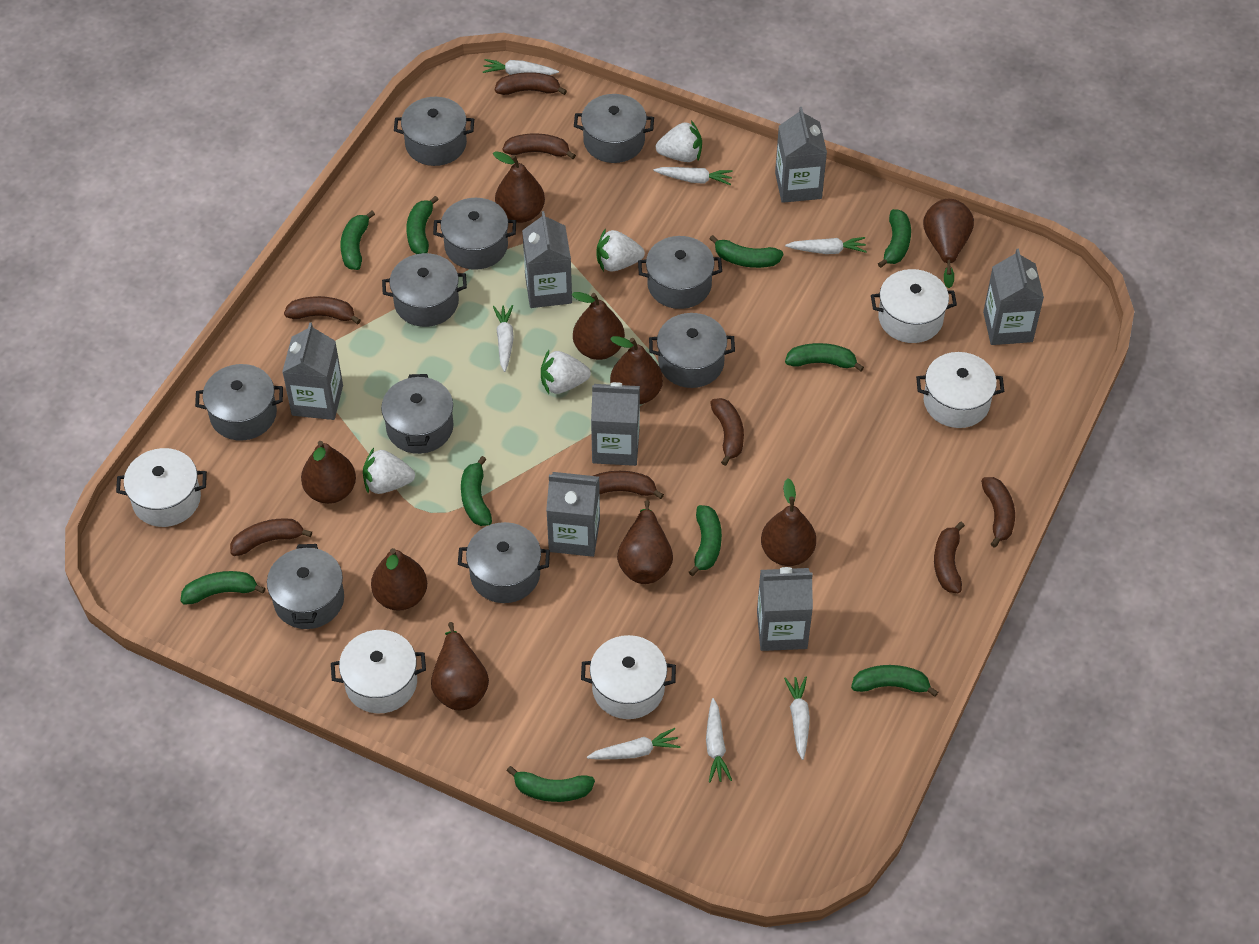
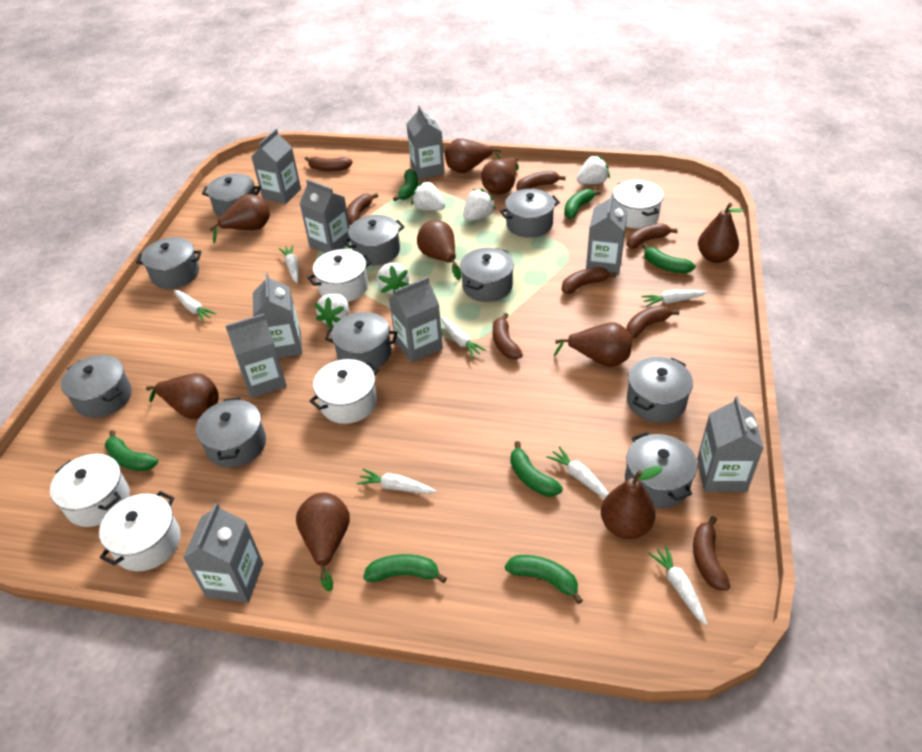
green banana: 10 -> 7
grey carton: 7 -> 9
white strawberry: 4 -> 5

